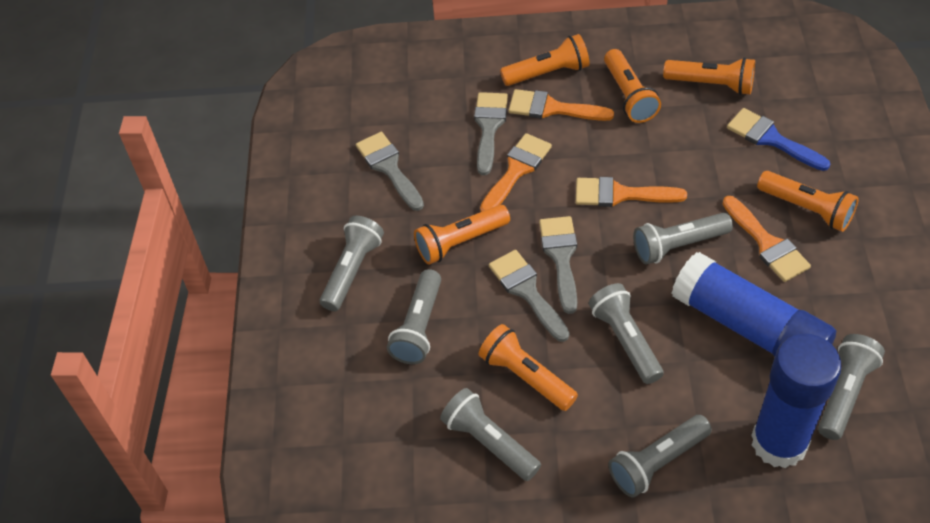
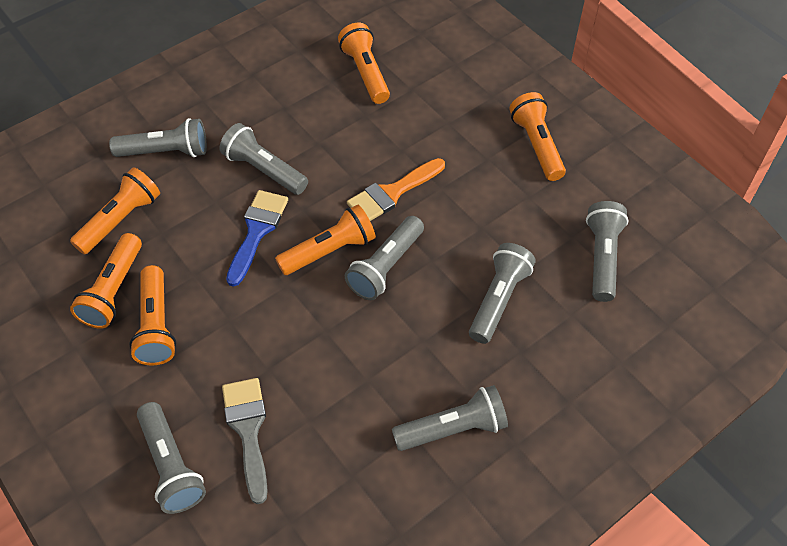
blue glue stick: 2 -> 0
grey brush: 4 -> 1
orange brush: 4 -> 1

